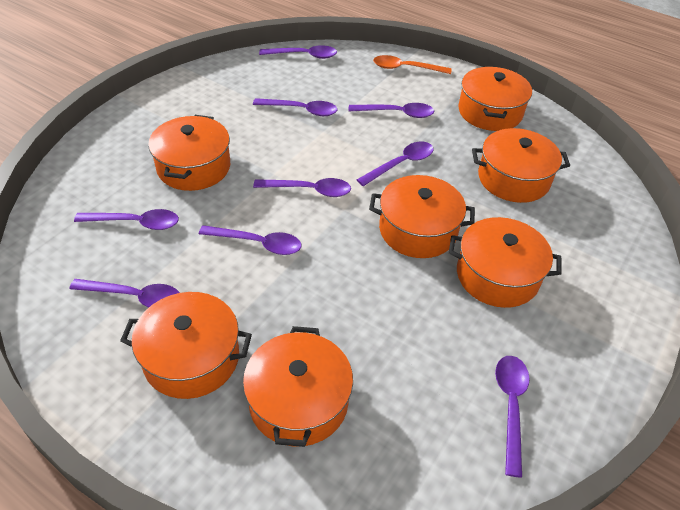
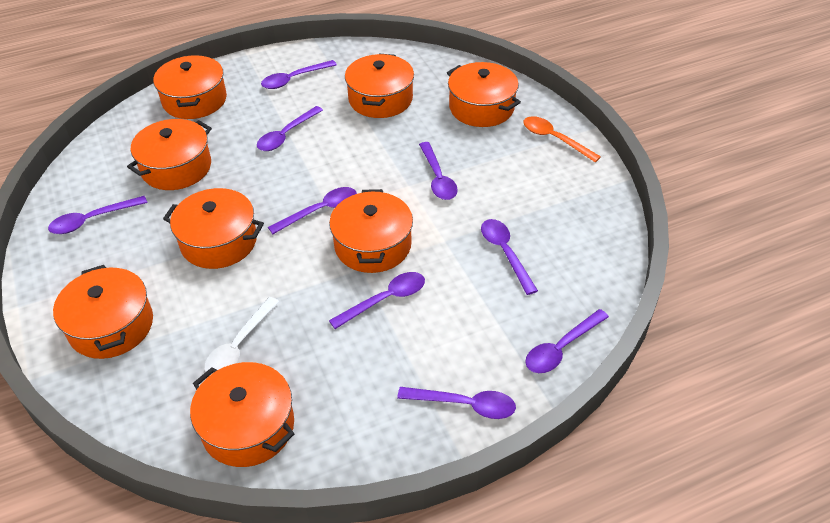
orange pot: 7 -> 8
white spoon: 0 -> 1

